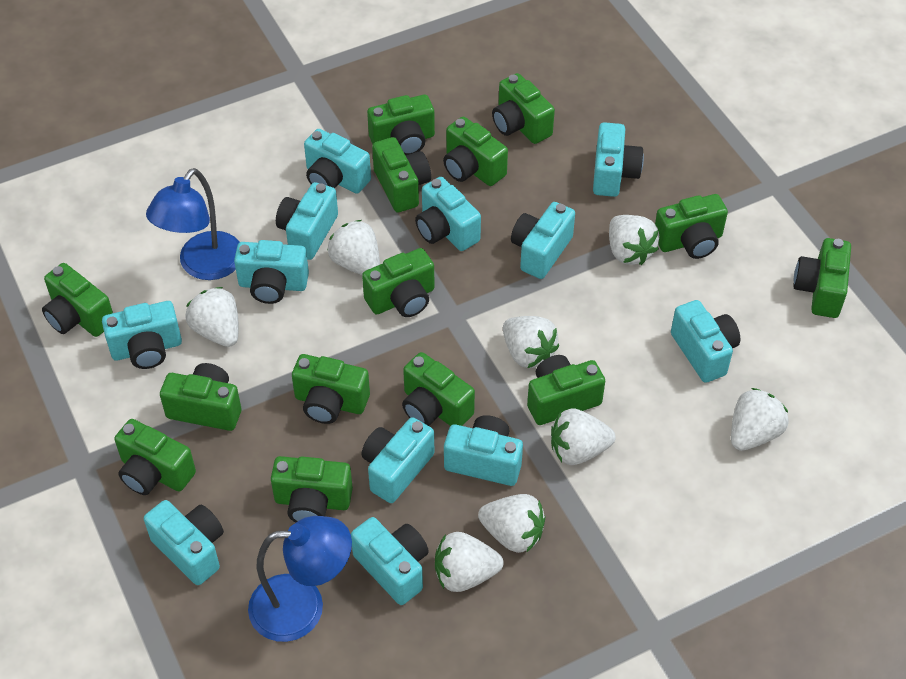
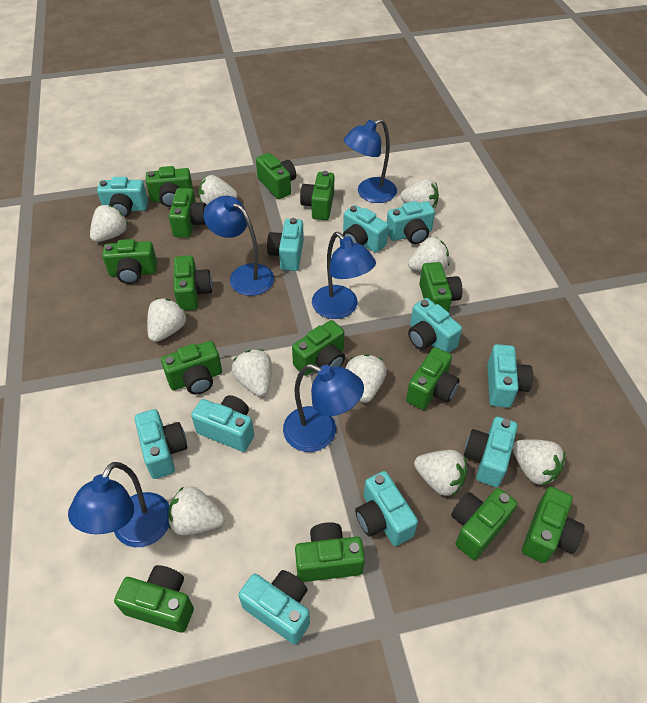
blue lamp: 2 -> 5
turquoise camera: 12 -> 11
white strawberry: 8 -> 10

